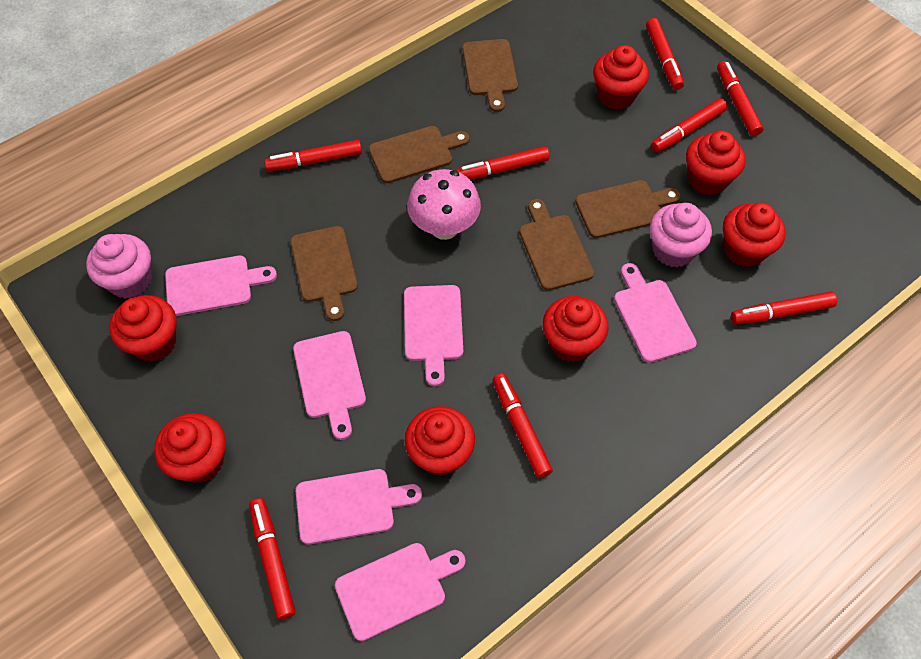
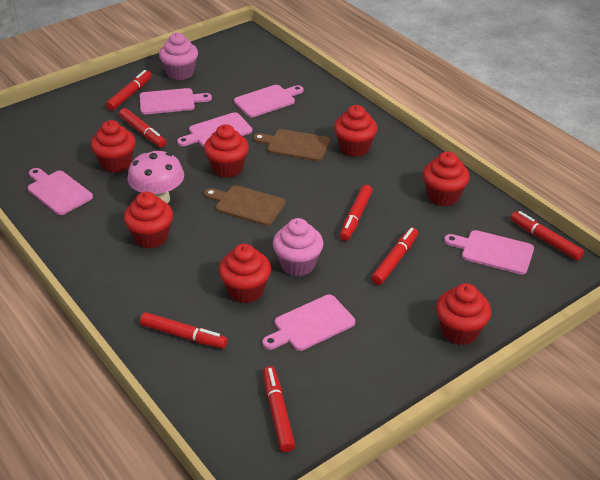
brown cutting board: 5 -> 2
red marker: 8 -> 7

